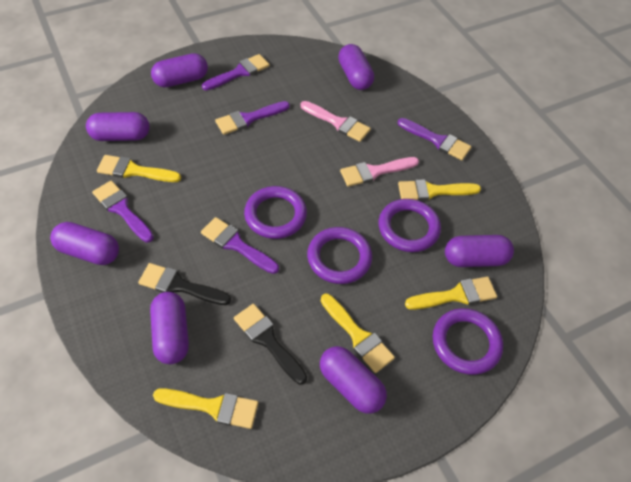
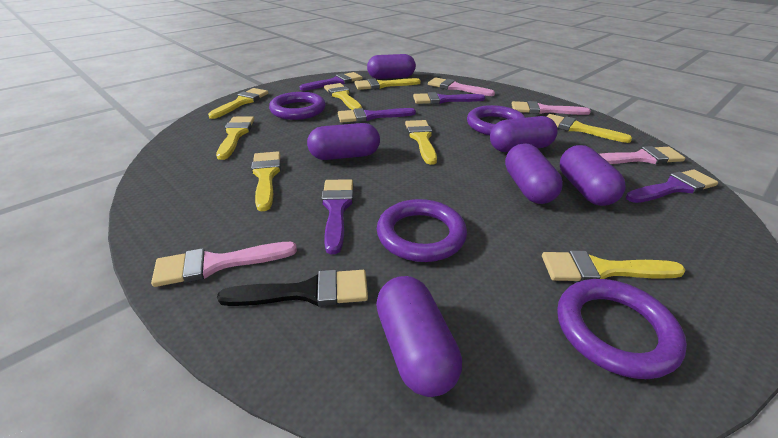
black brush: 2 -> 1
pink brush: 2 -> 4
purple capsule: 7 -> 6
yellow brush: 5 -> 8

